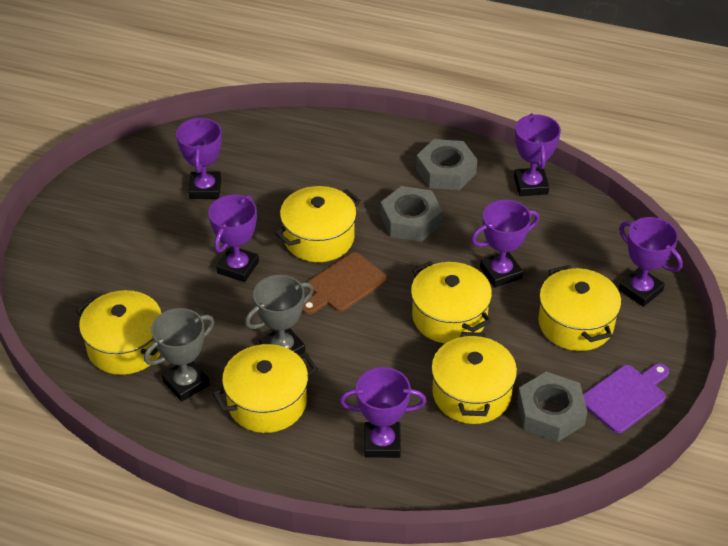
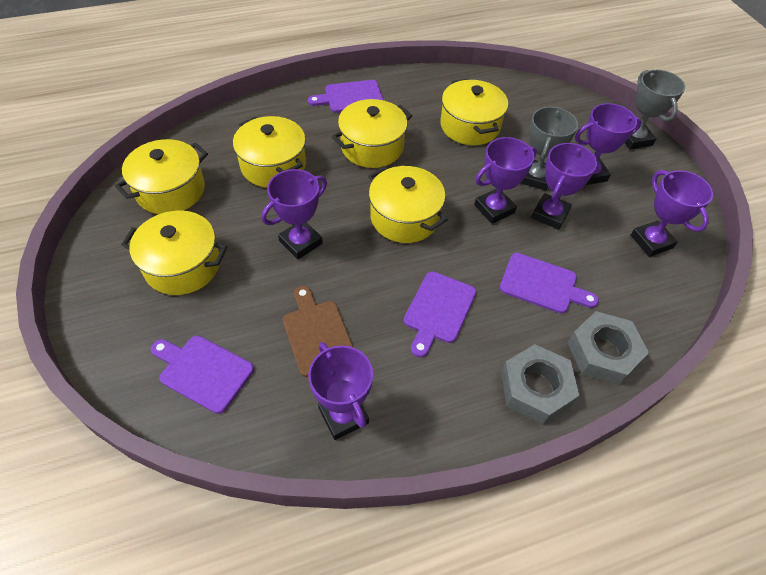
grey nut: 3 -> 2
purple cutting board: 1 -> 4

